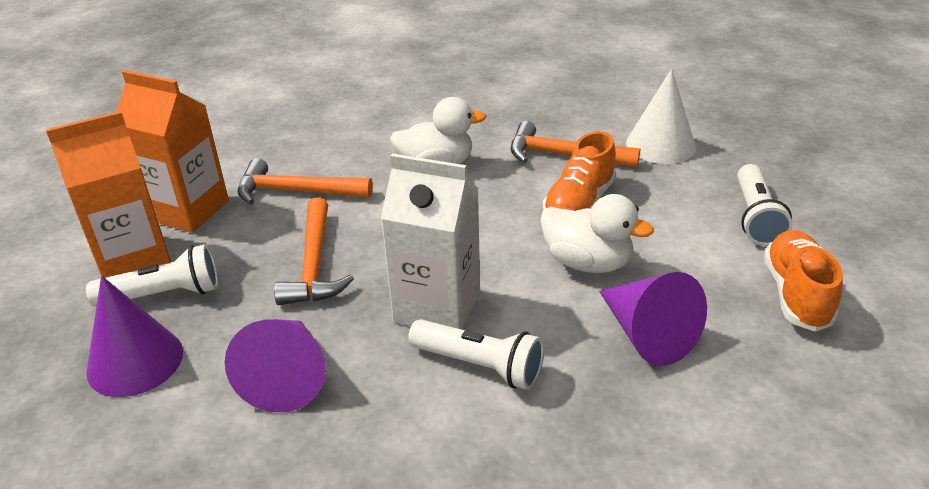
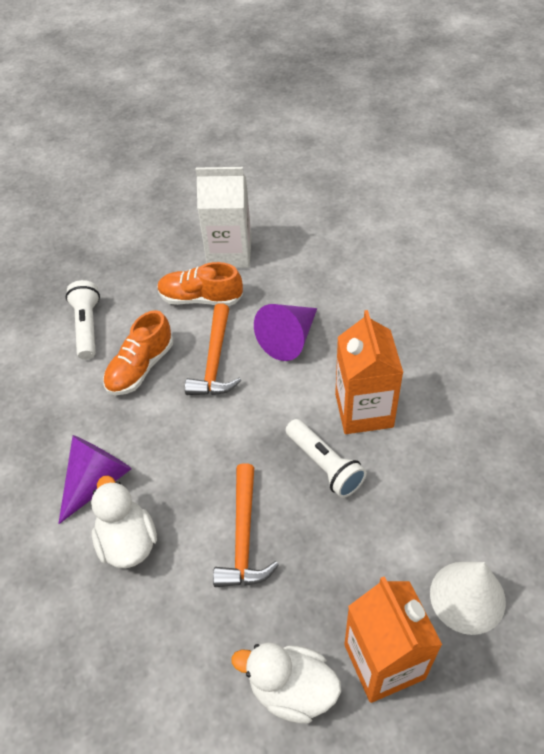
orange hammer: 3 -> 2
purple cone: 3 -> 2
white flashlight: 3 -> 2

